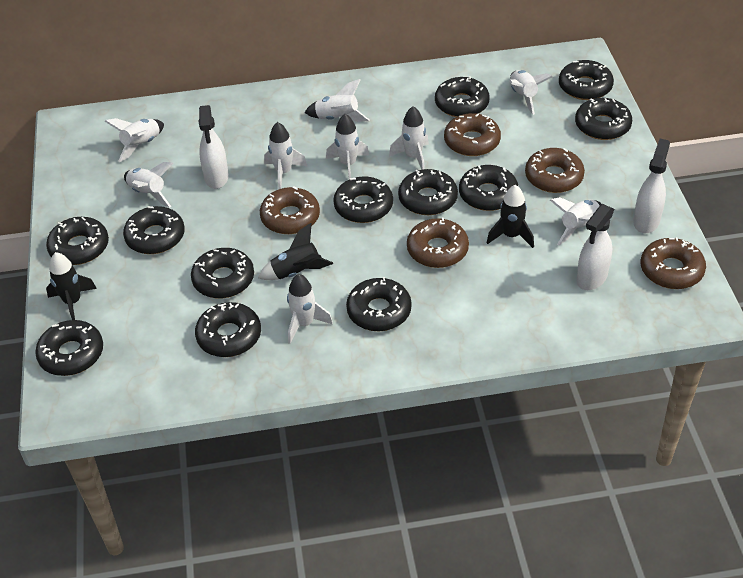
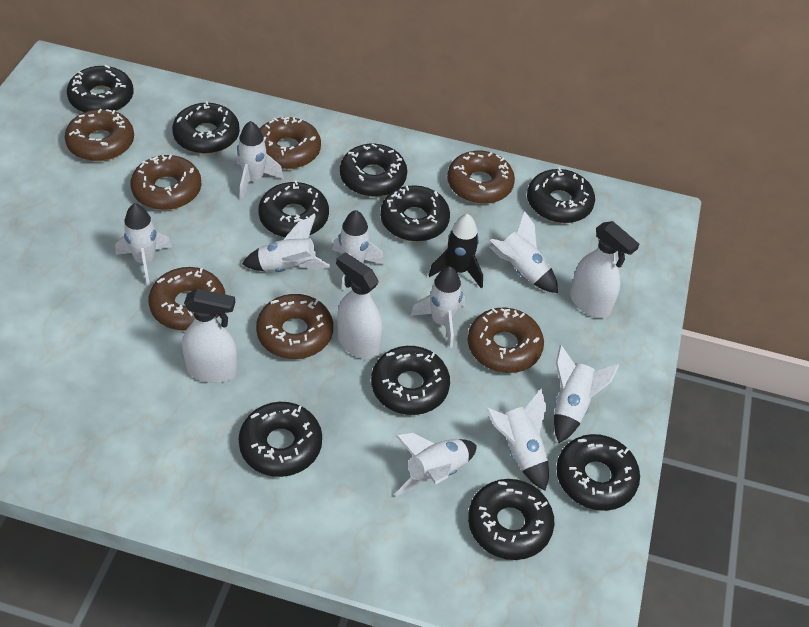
black donut: 12 -> 10
black rocket: 3 -> 1
brown donut: 5 -> 7

